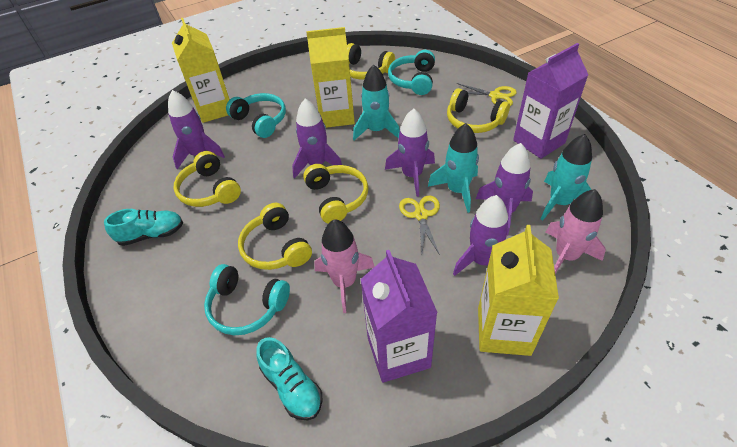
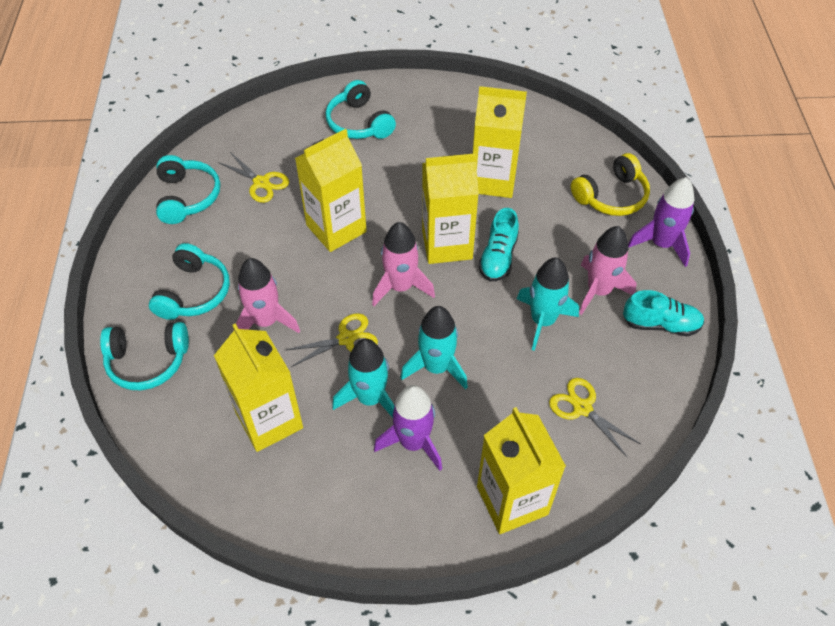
pink rocket: 2 -> 3
purple carton: 2 -> 0
purple rocket: 5 -> 2
turquoise headphones: 3 -> 4
yellow carton: 3 -> 5
yellow headphones: 5 -> 1
yellow scissors: 2 -> 3

